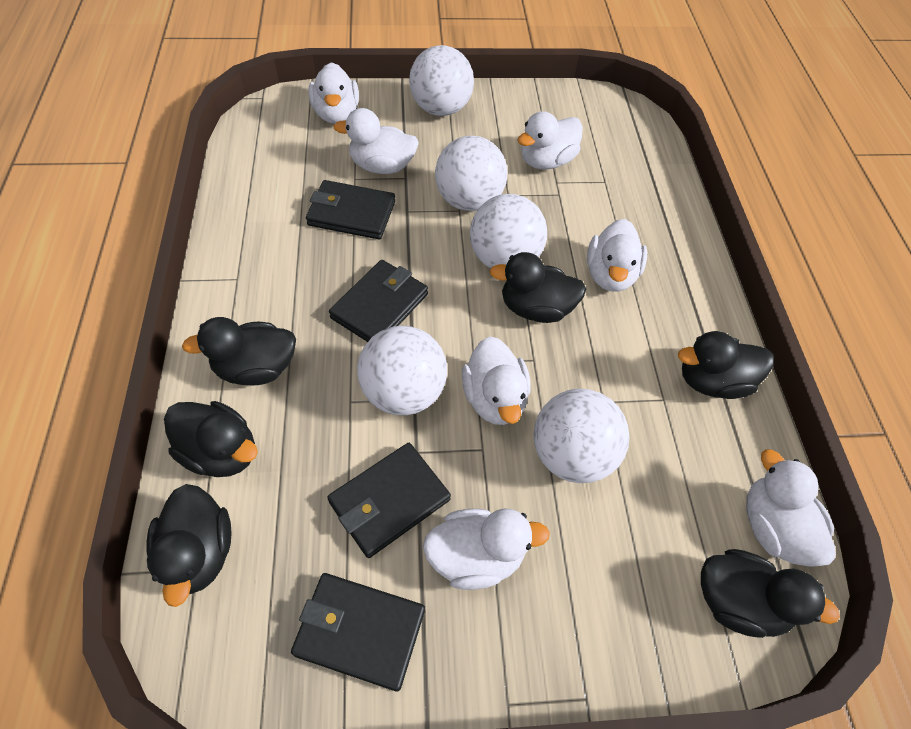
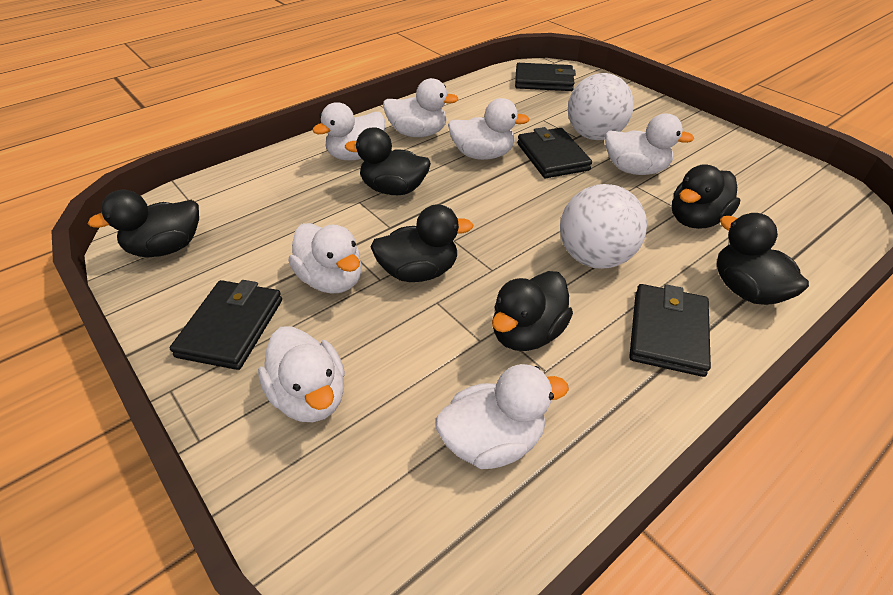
white ball: 5 -> 2

